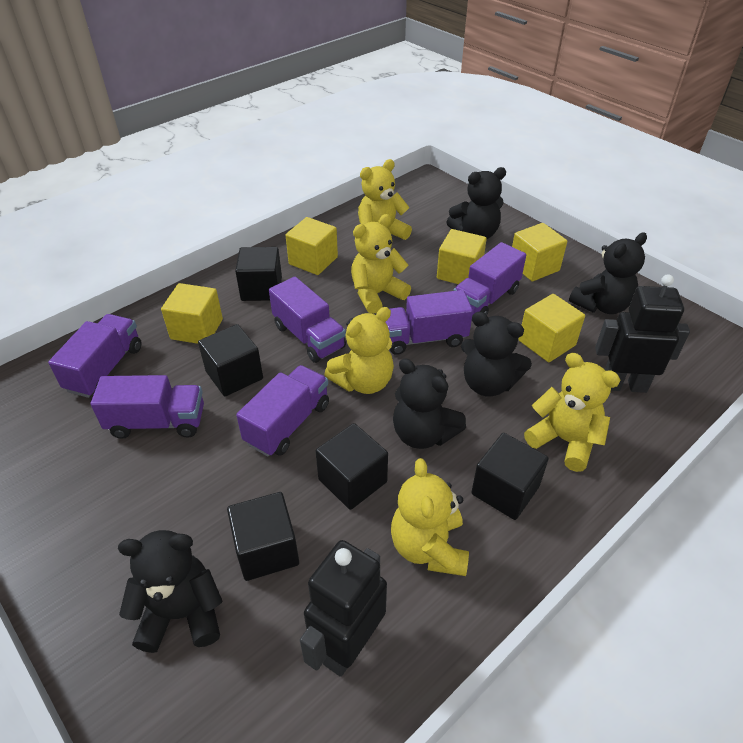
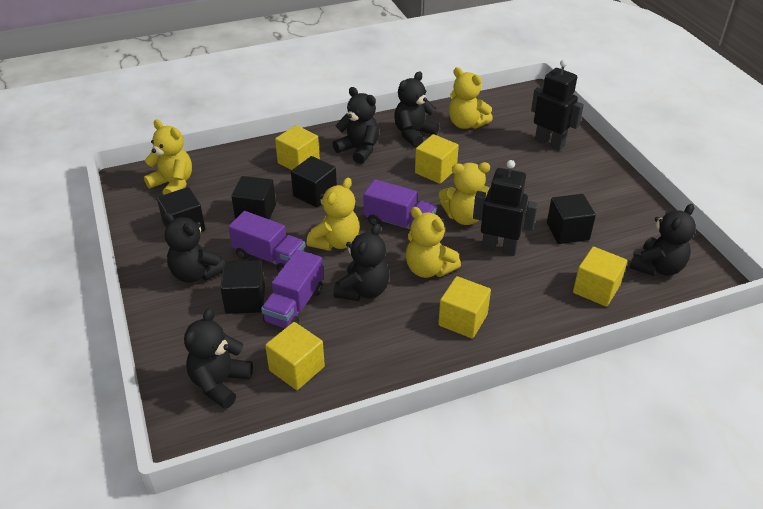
black teddy bear: 5 -> 6
purple truck: 6 -> 3

